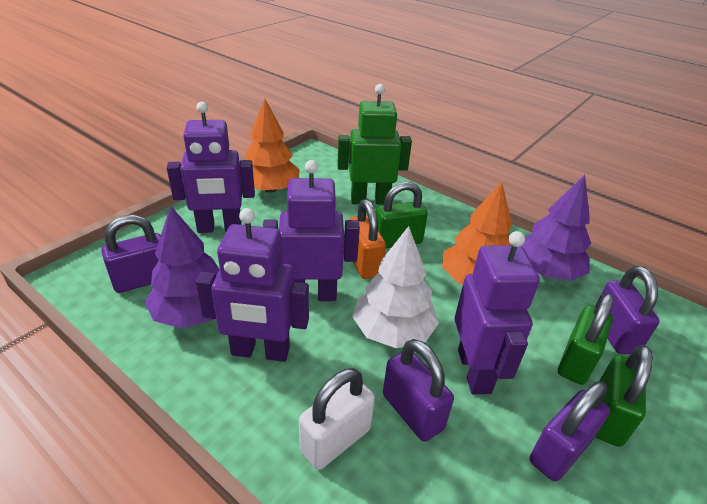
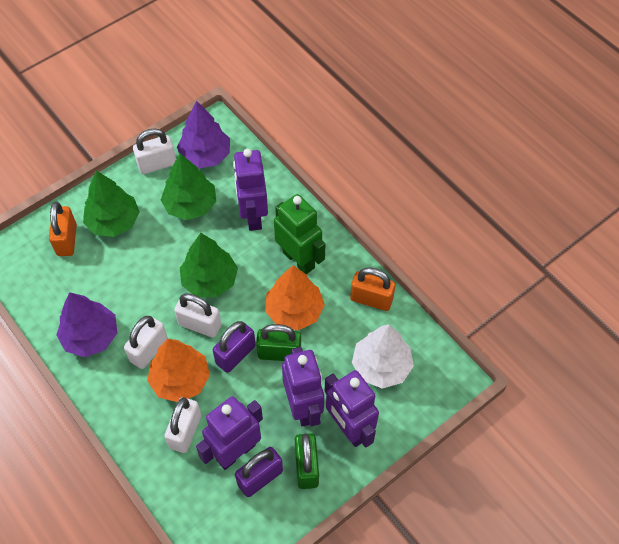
green padlock: 3 -> 2
green tree: 0 -> 3
orange padlock: 1 -> 2
purple padlock: 4 -> 2
white padlock: 1 -> 4

